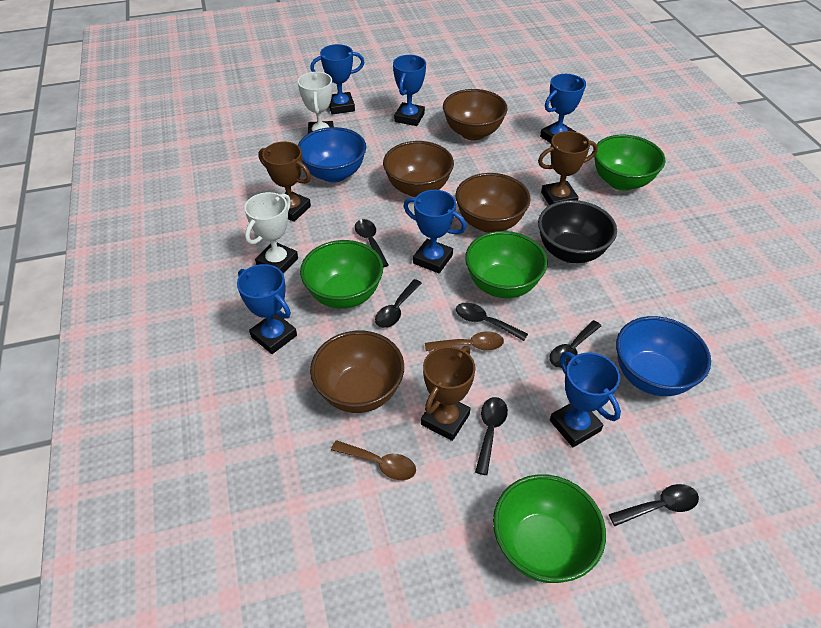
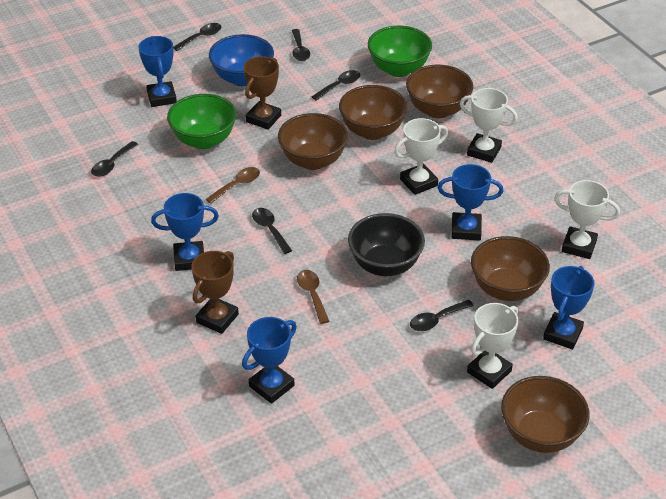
blue bowl: 2 -> 1
blue trophy: 6 -> 5
brown bowl: 4 -> 5
brown trophy: 3 -> 2
green bowl: 4 -> 2
white trophy: 2 -> 4

